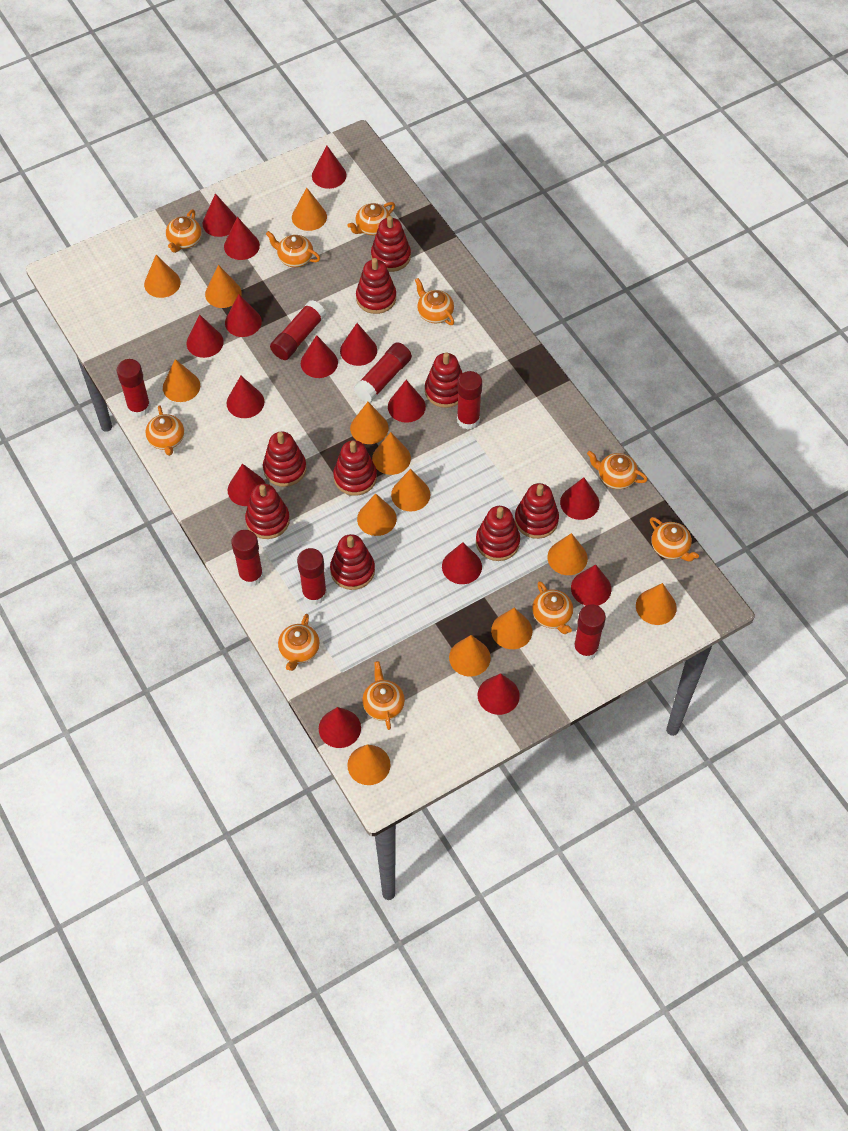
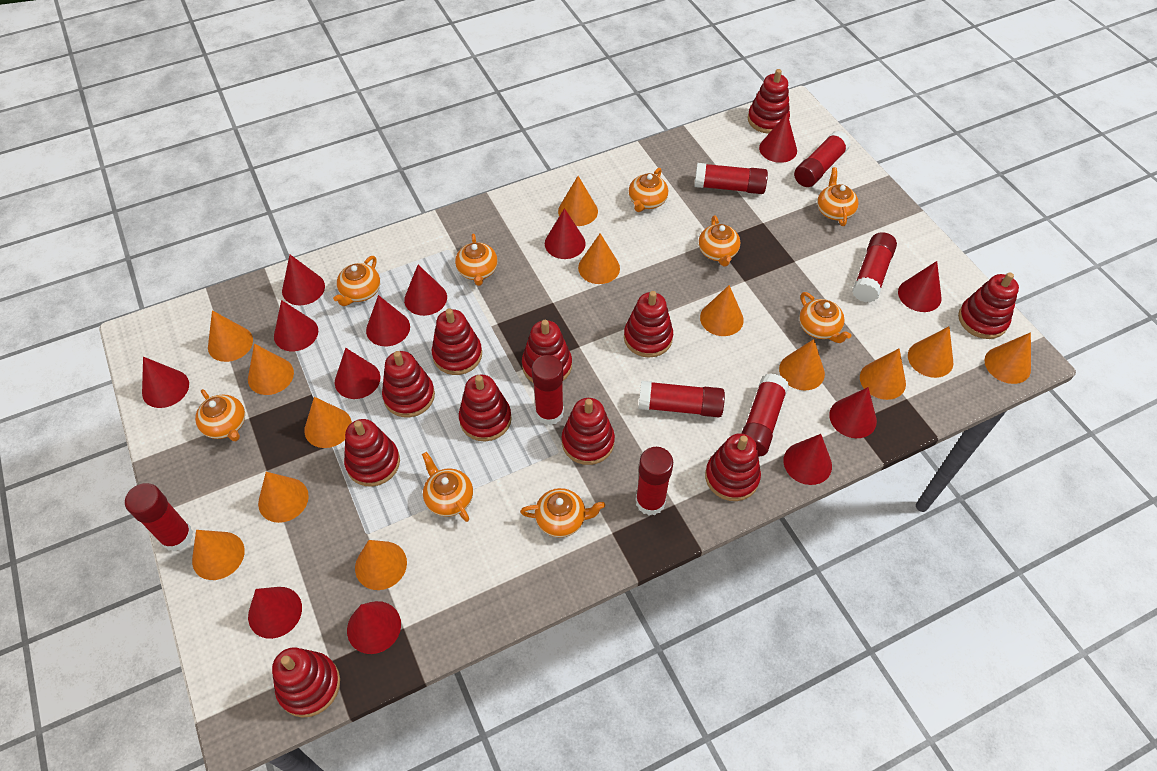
orange teapot: 10 -> 9
red cone: 15 -> 13
red glue stick: 7 -> 8
red stacking toy: 9 -> 11

